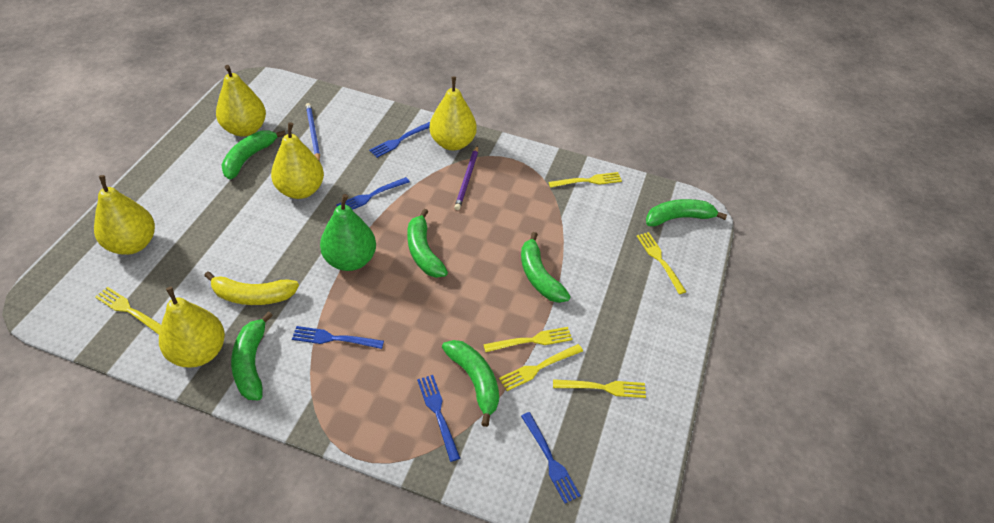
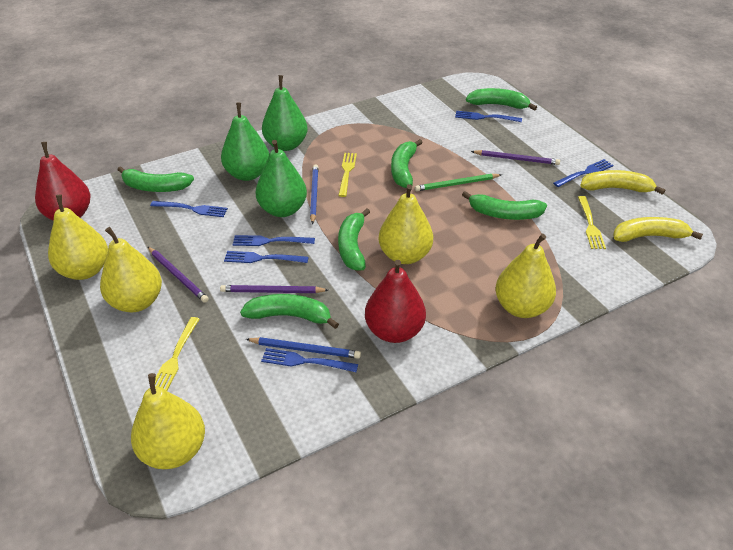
blue fork: 5 -> 6
blue pencil: 1 -> 2
green pear: 1 -> 3
green pencil: 0 -> 1
purple pencil: 1 -> 3
red pear: 0 -> 2
yellow banana: 1 -> 2
yellow fork: 6 -> 3

